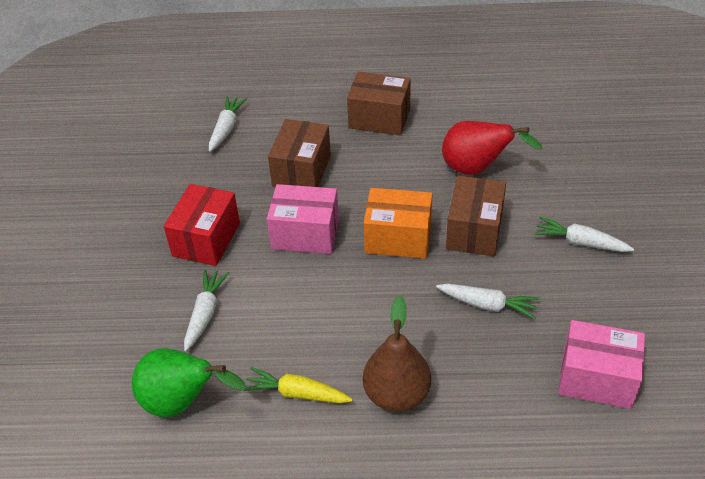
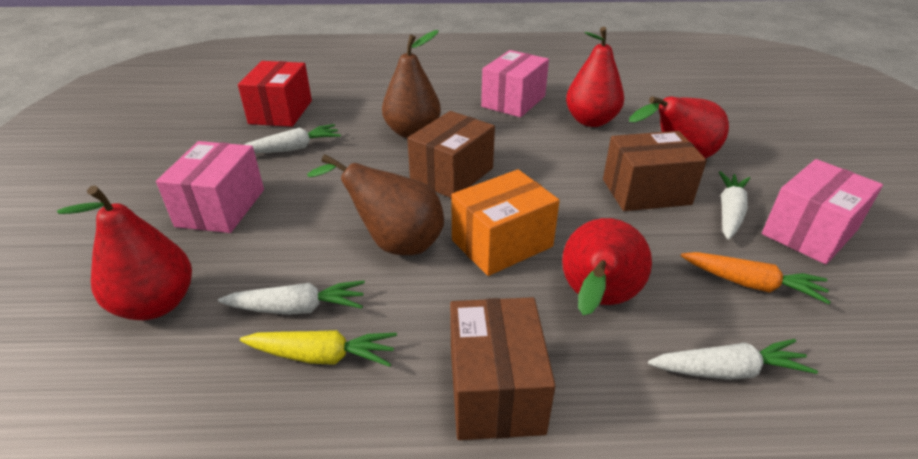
brown pear: 1 -> 2
green pear: 1 -> 0
orange carrot: 0 -> 1
pink box: 2 -> 3
red pear: 1 -> 4

